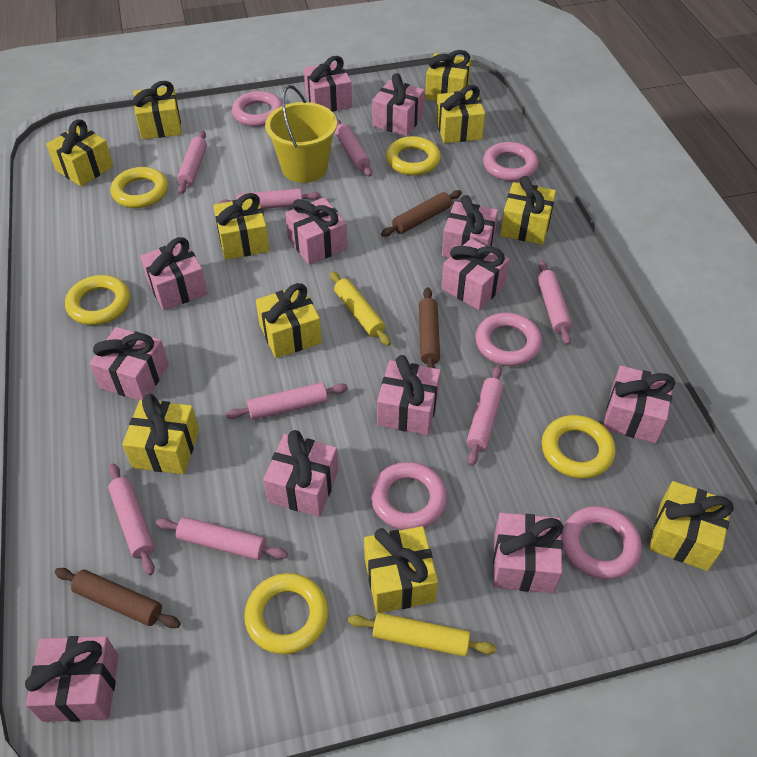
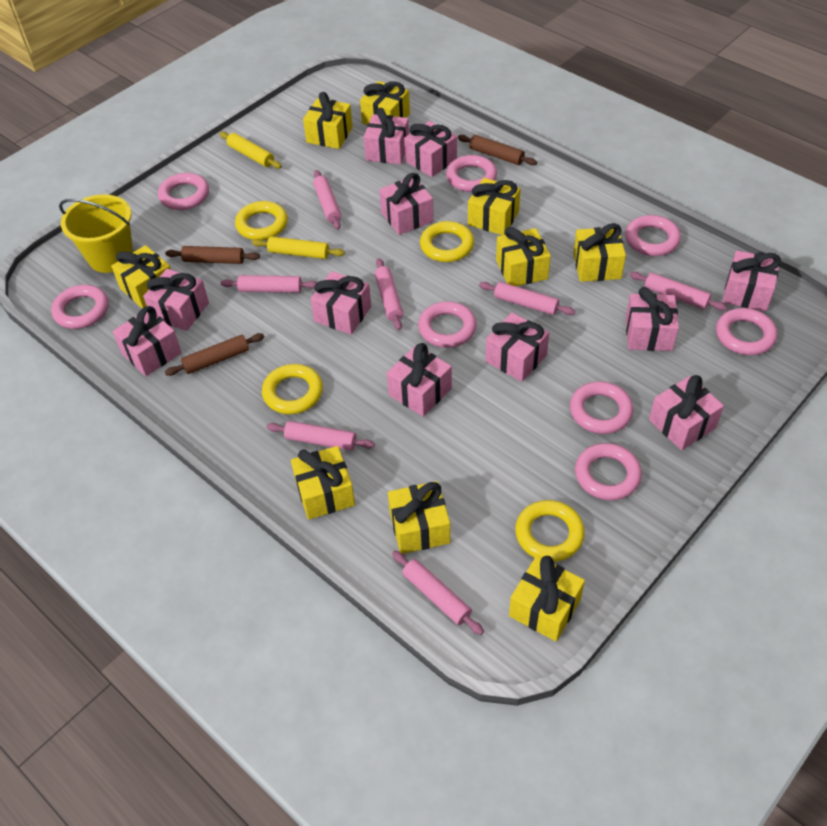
pink gift: 12 -> 11
pink ring: 5 -> 8
pink rolling pin: 8 -> 7
yellow gift: 10 -> 9
yellow ring: 5 -> 4

